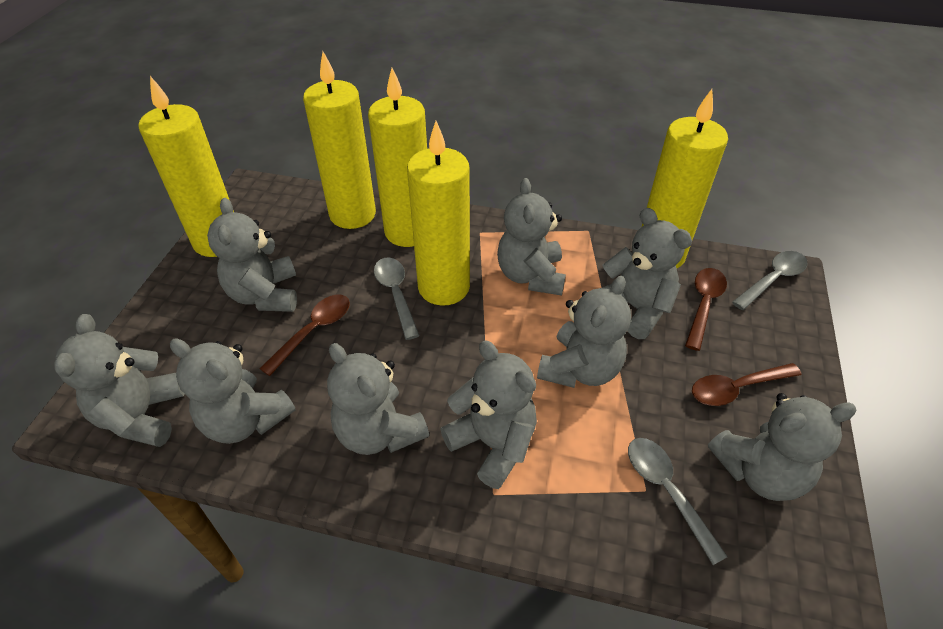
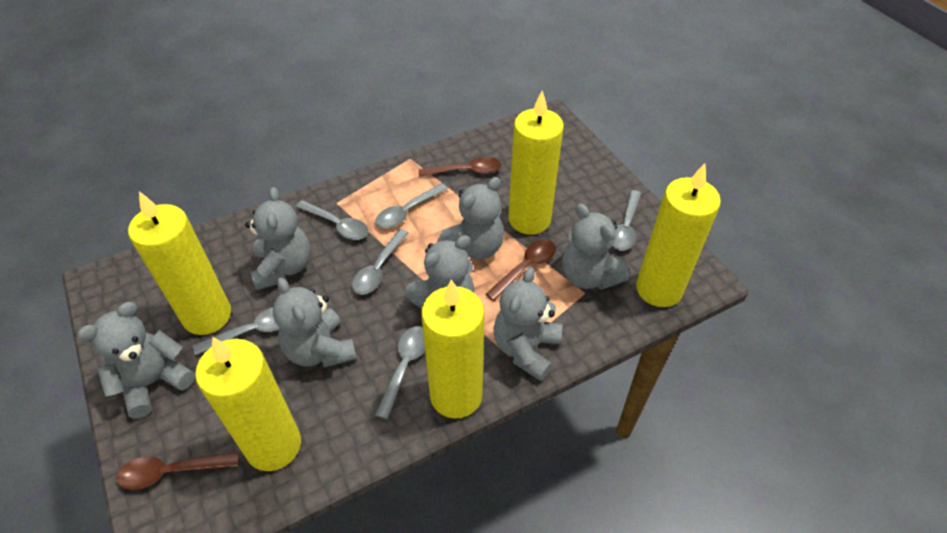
grey spoon: 3 -> 6
grey teddy bear: 9 -> 7

